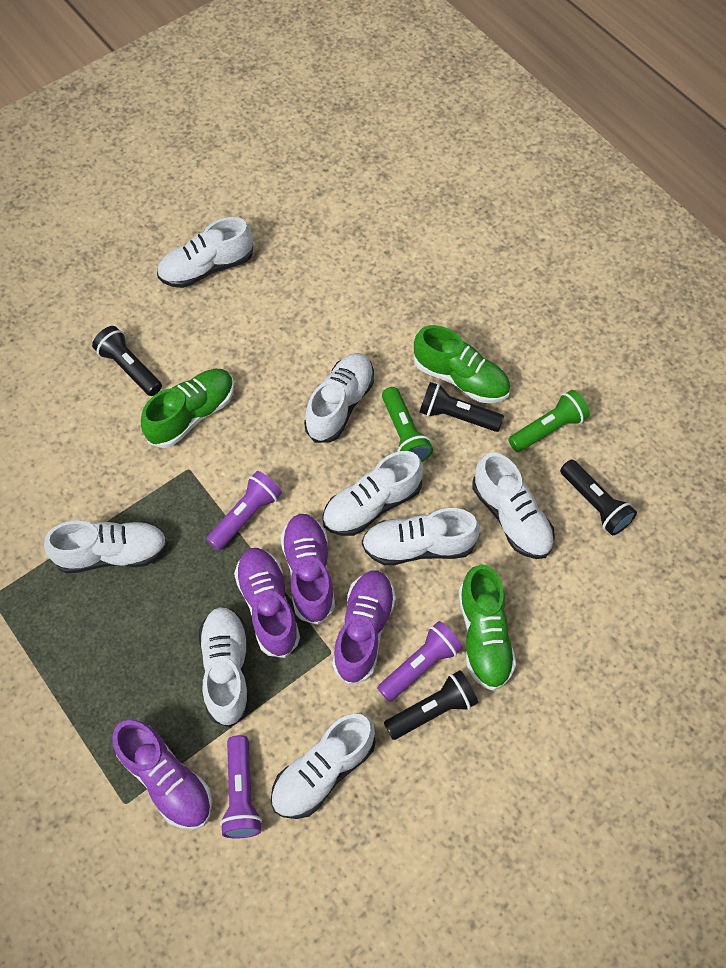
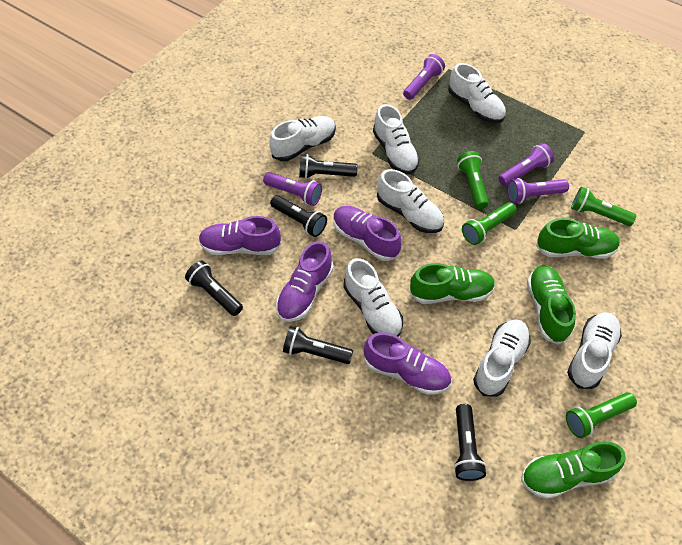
black flashlight: 4 -> 5
green flashlight: 2 -> 4
green shoe: 3 -> 4
purple flashlight: 3 -> 4
white shoe: 8 -> 7

